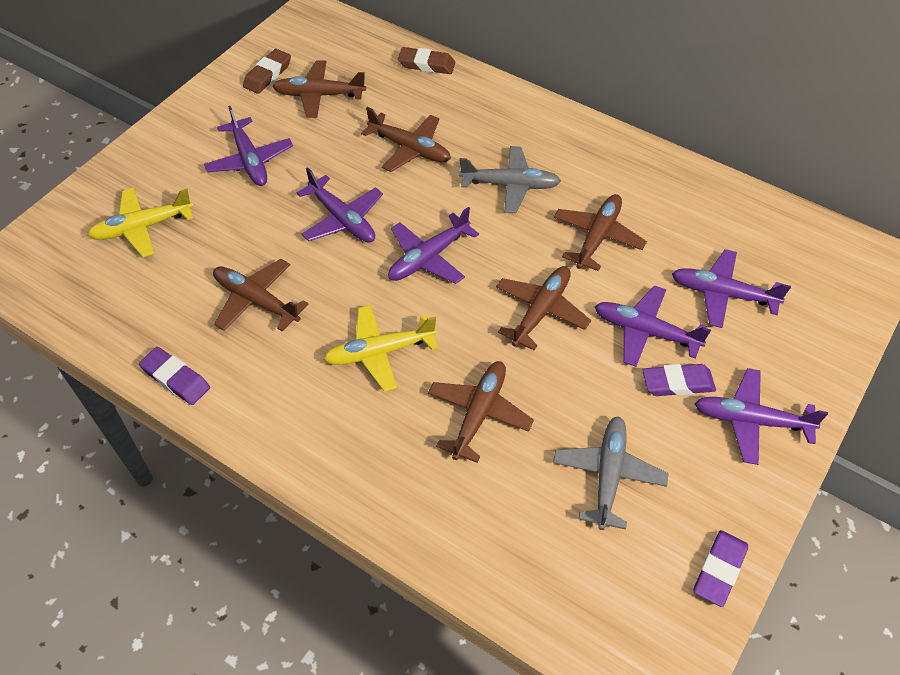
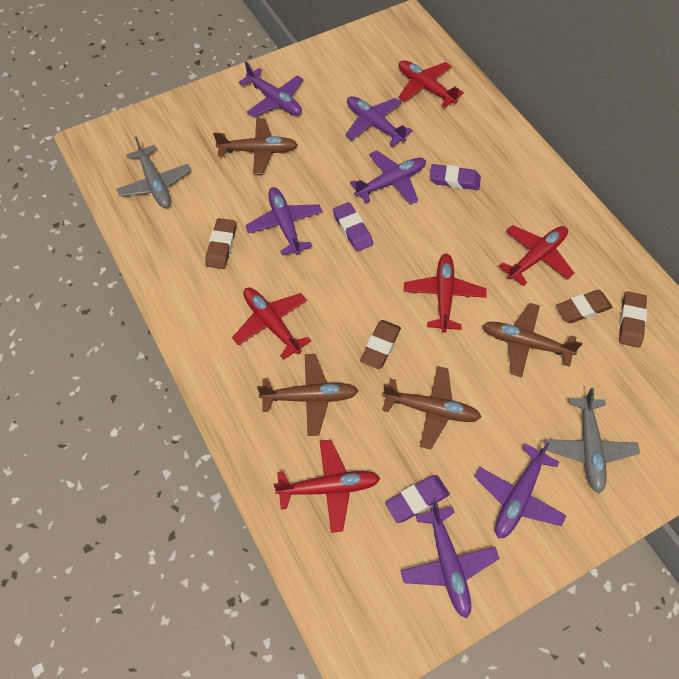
brown eraser: 2 -> 4
brown plane: 6 -> 4
red plane: 0 -> 5
yellow plane: 2 -> 0

